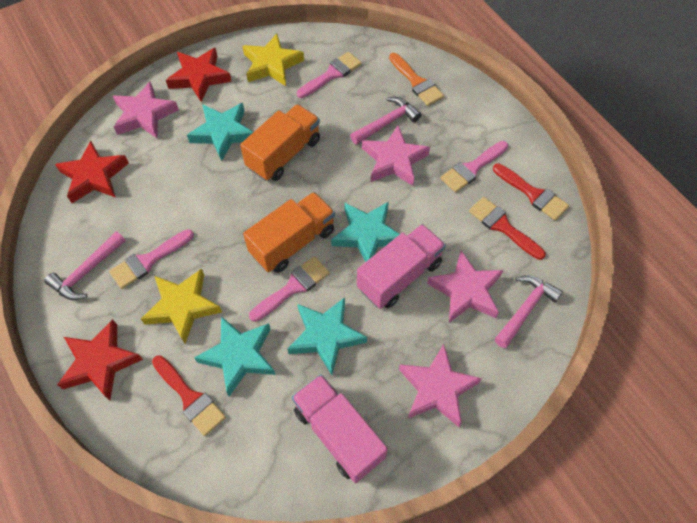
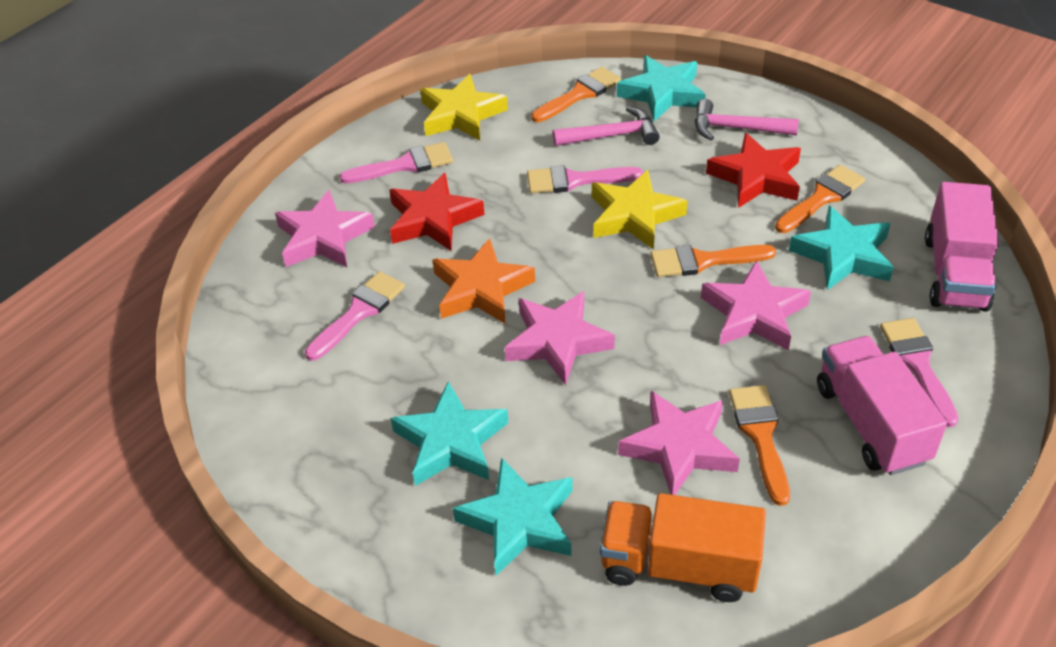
orange brush: 1 -> 4
orange star: 0 -> 1
orange truck: 2 -> 1
pink hammer: 3 -> 2
red brush: 3 -> 0
red star: 3 -> 2

